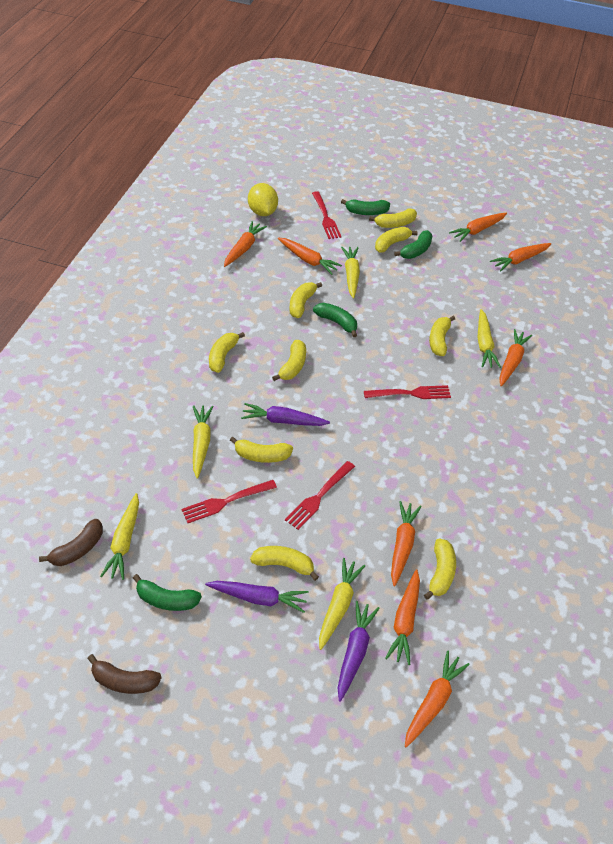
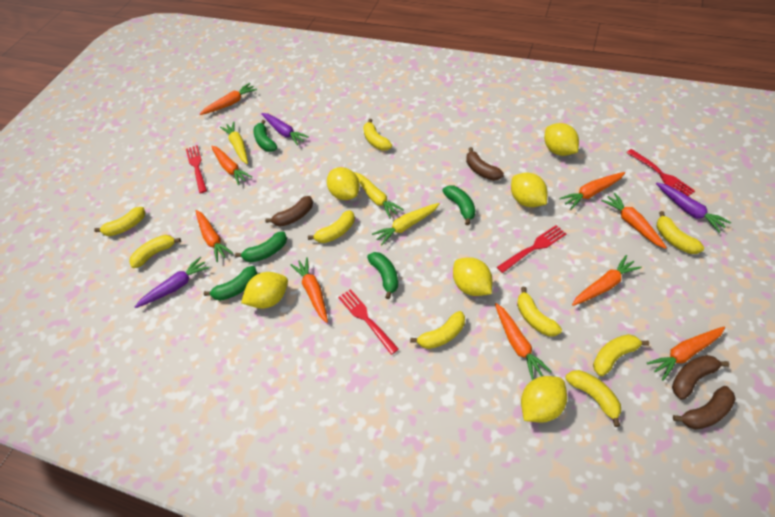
brown banana: 2 -> 4
green banana: 4 -> 5
orange carrot: 8 -> 9
yellow carrot: 5 -> 3
yellow lemon: 1 -> 6

